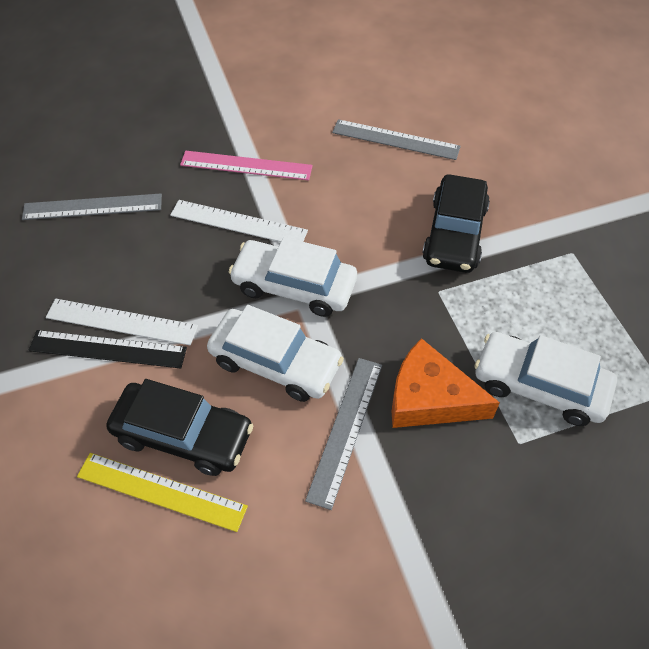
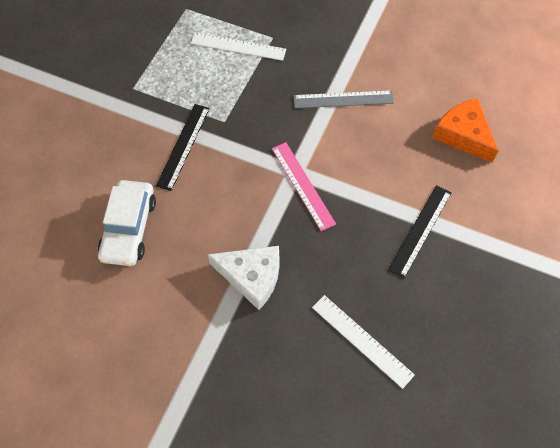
black car: 2 -> 0
black ruler: 1 -> 2
grey ruler: 3 -> 1
white car: 3 -> 1
white cheese: 0 -> 1
yellow ruler: 1 -> 0

